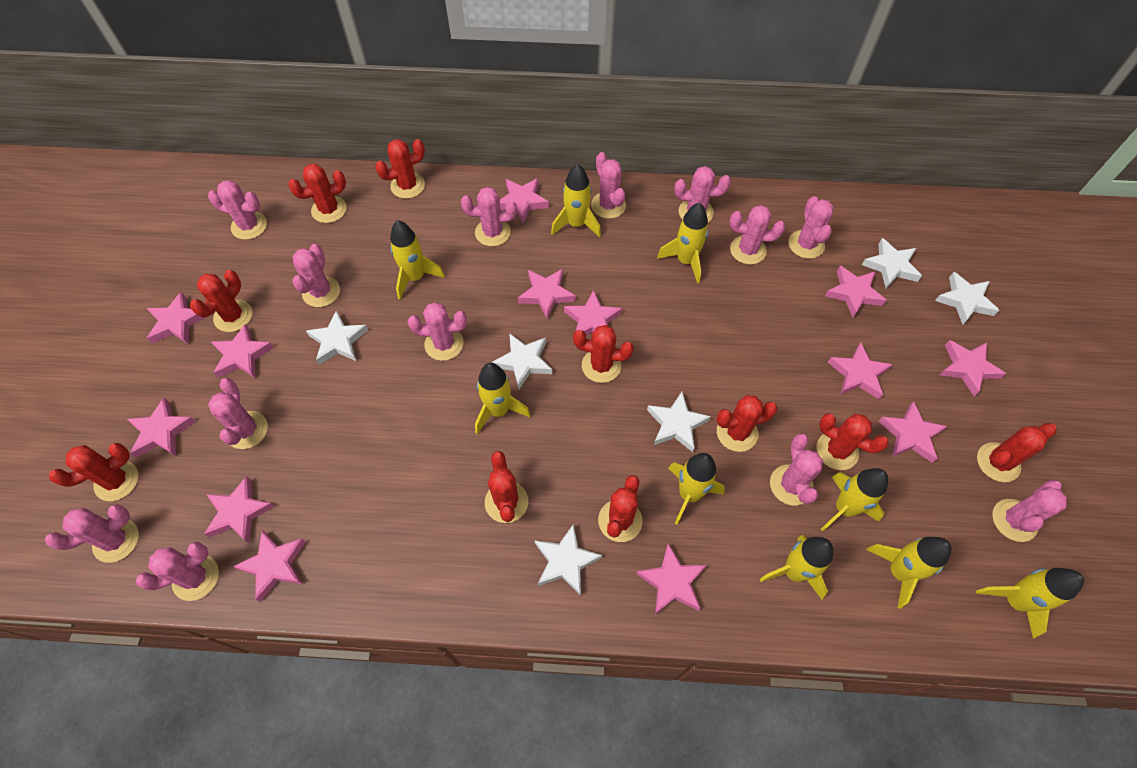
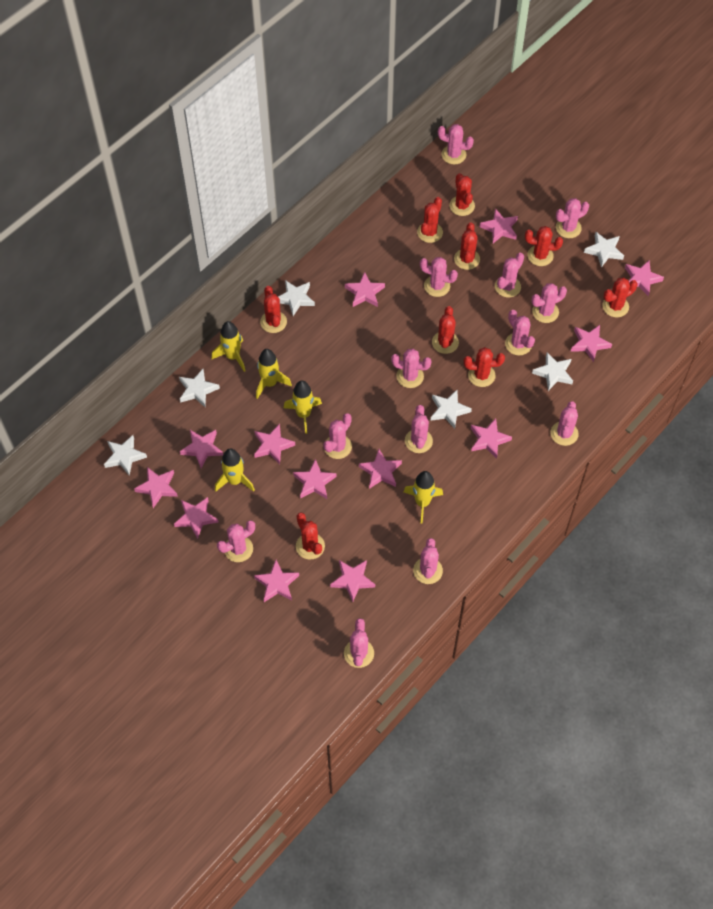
red cactus: 10 -> 9
yellow rocket: 9 -> 5

